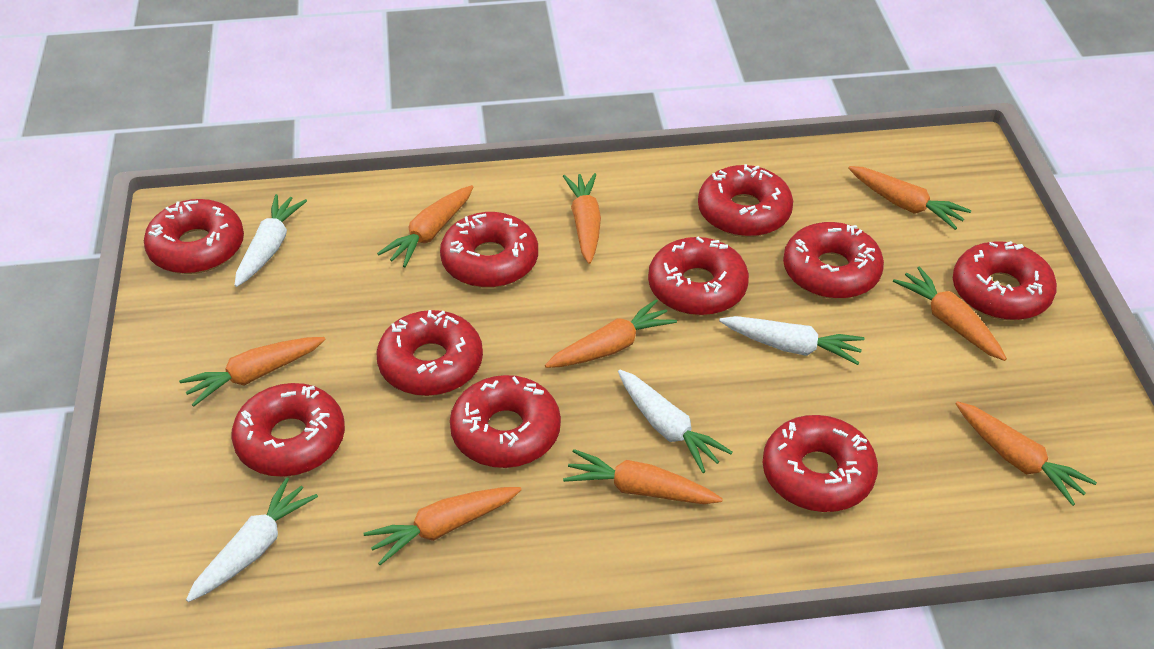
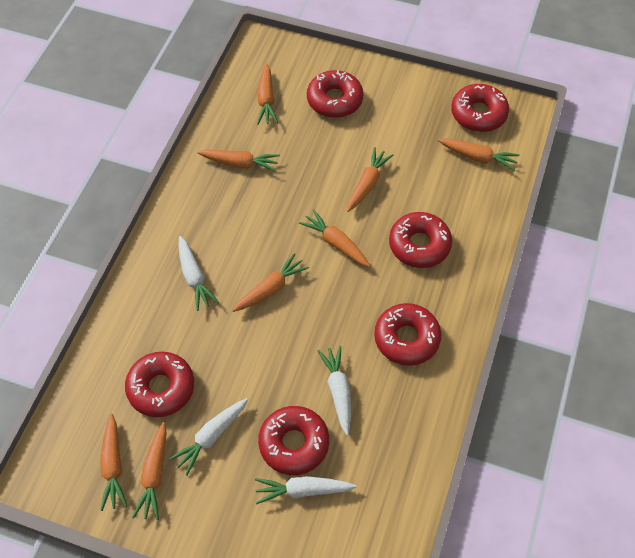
orange carrot: 9 -> 8
red donut: 10 -> 6

